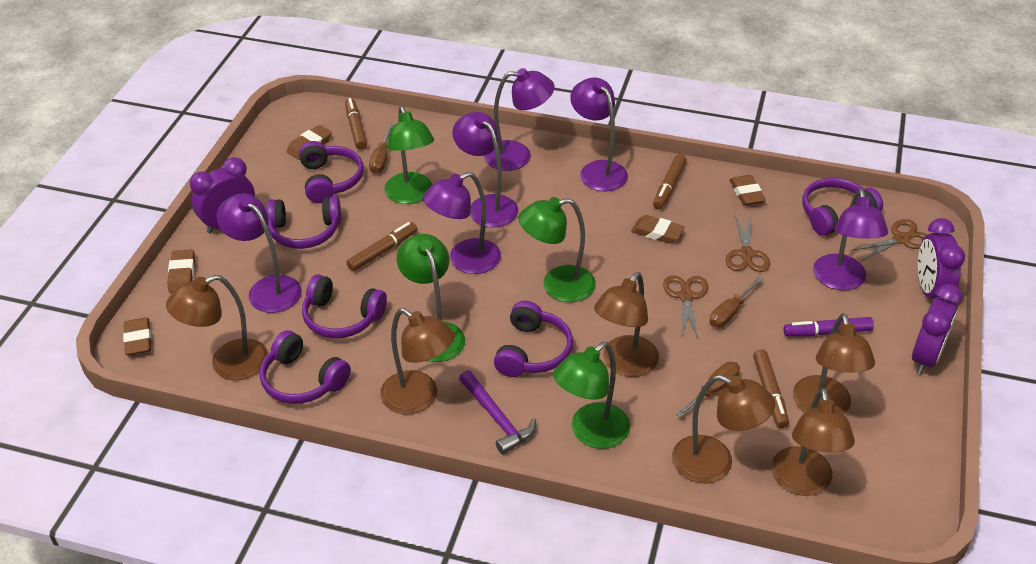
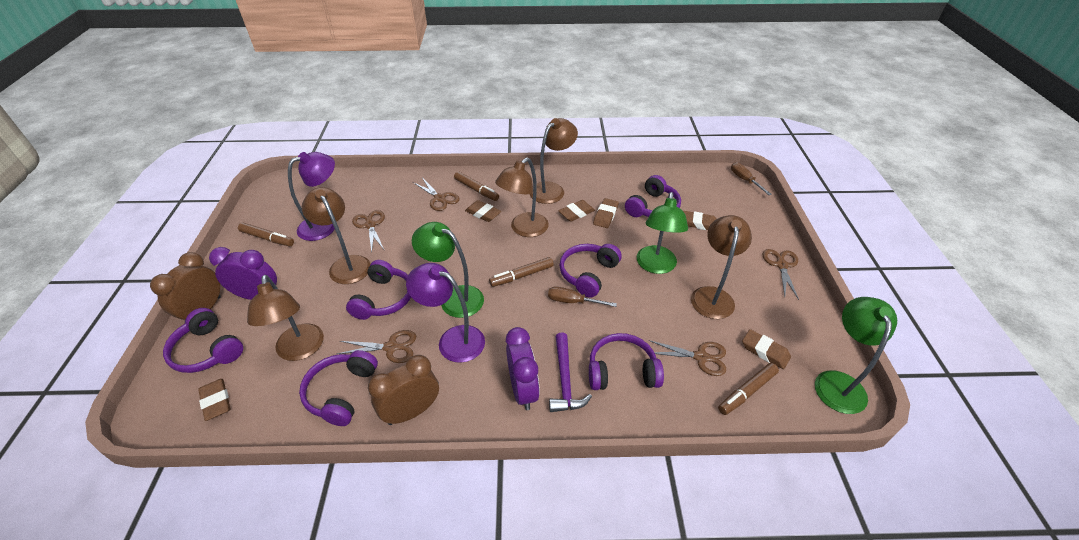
brown clock: 0 -> 2
brown eraser: 5 -> 6
brown lamp: 6 -> 5
brown scissors: 3 -> 5
brown screwdriver: 3 -> 2
green lamp: 4 -> 3
purple clock: 3 -> 2
purple lamp: 6 -> 2
purple marker: 1 -> 0

